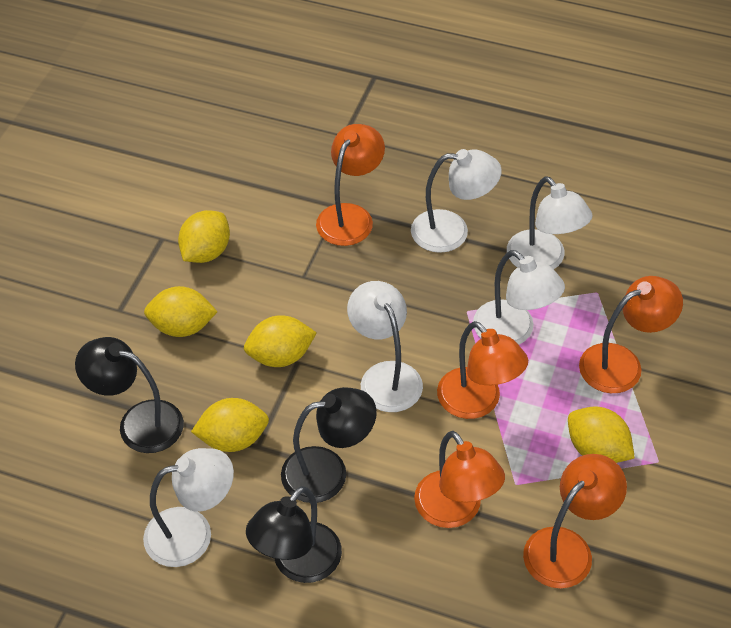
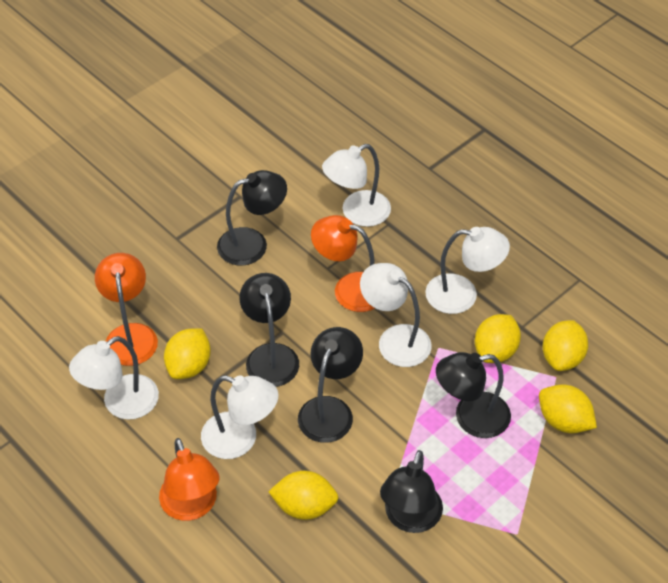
black lamp: 3 -> 5
orange lamp: 5 -> 3

